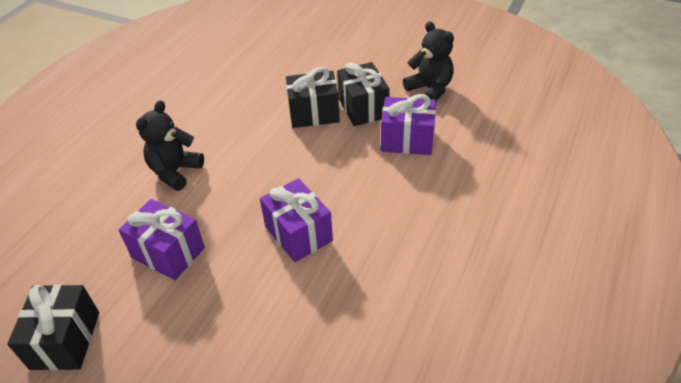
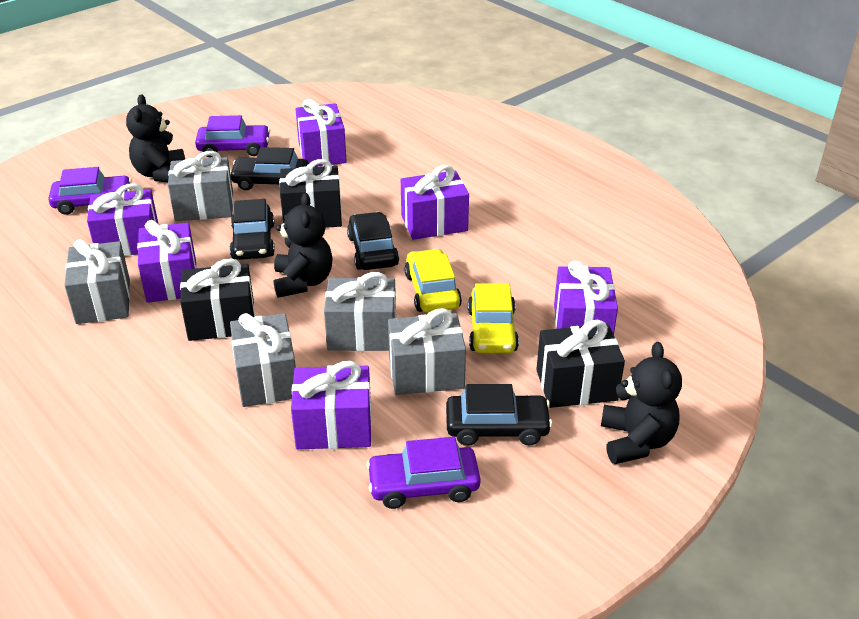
black car: 0 -> 4
black teddy bear: 2 -> 3
grey gift: 0 -> 5
purple car: 0 -> 3
purple gift: 3 -> 6
yellow car: 0 -> 2

